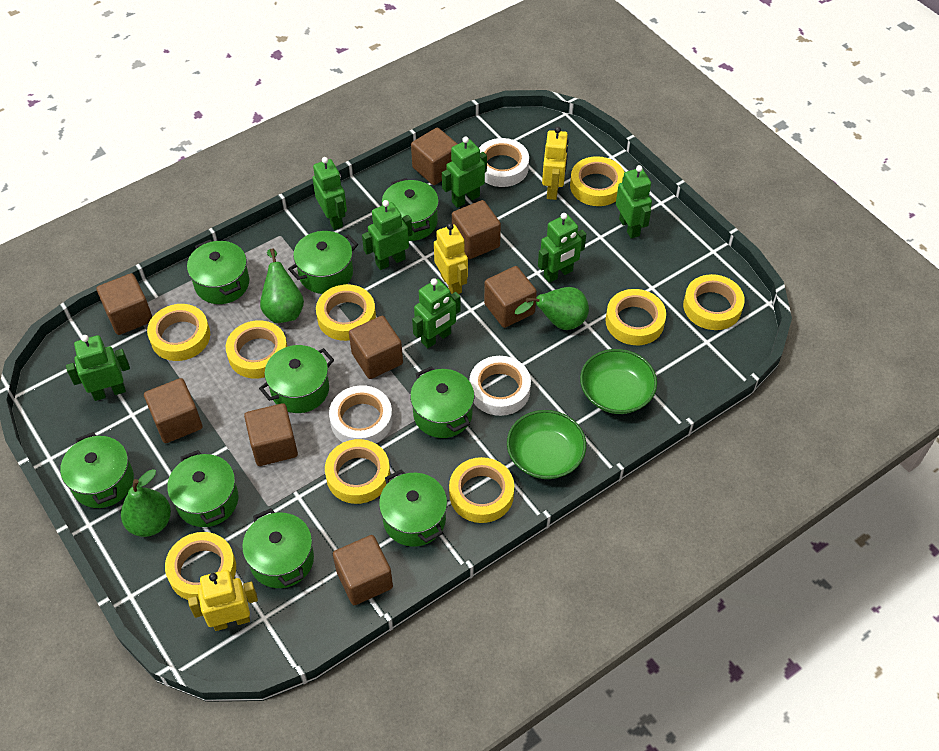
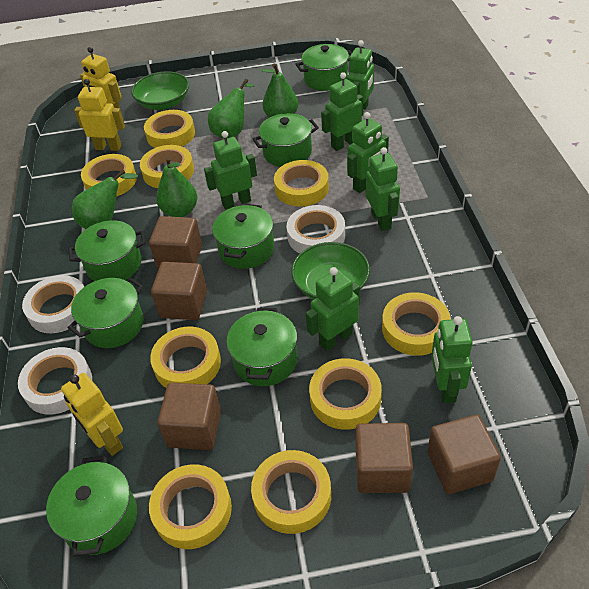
brown cube: 8 -> 5
green pear: 3 -> 4
green pot: 9 -> 7

